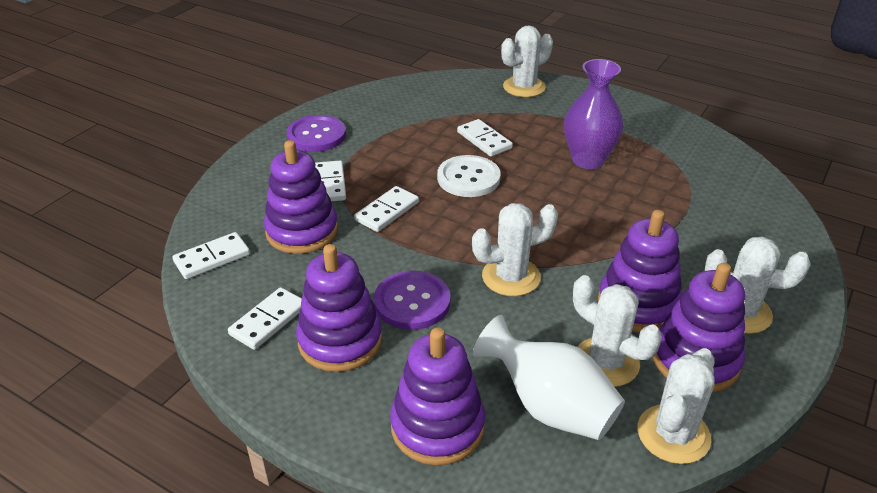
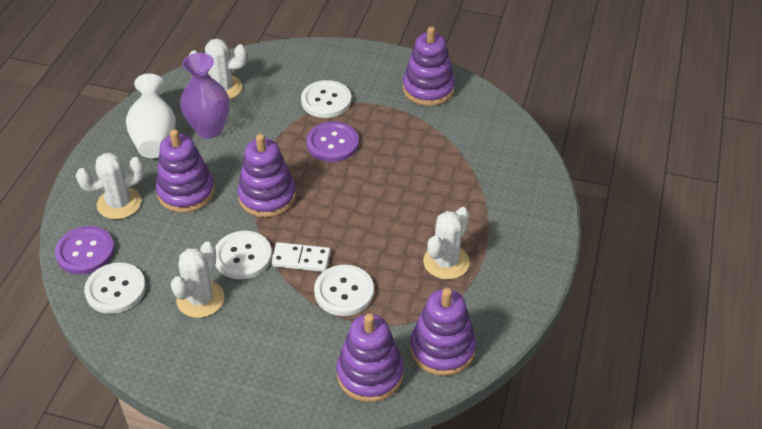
white button: 1 -> 4
white cactus: 5 -> 4
white domino: 5 -> 1

